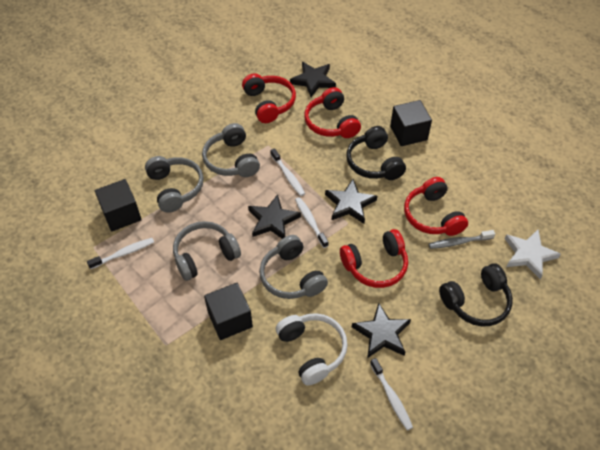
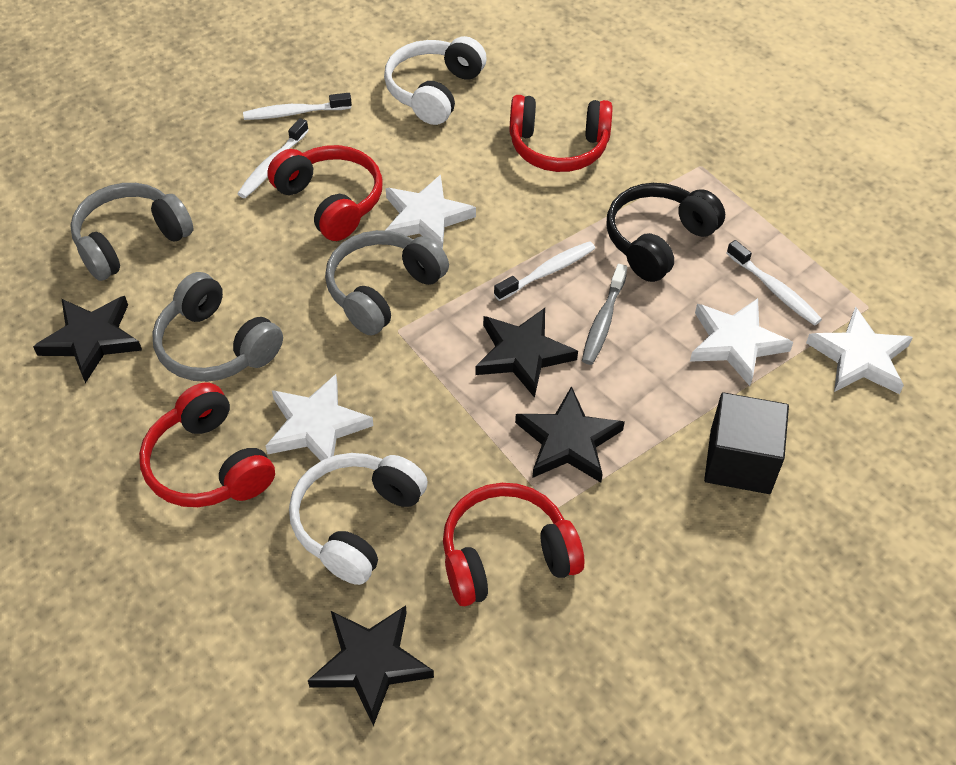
black cube: 3 -> 1
black headphones: 2 -> 1
grey headphones: 4 -> 3
white headphones: 1 -> 2
white star: 1 -> 4

